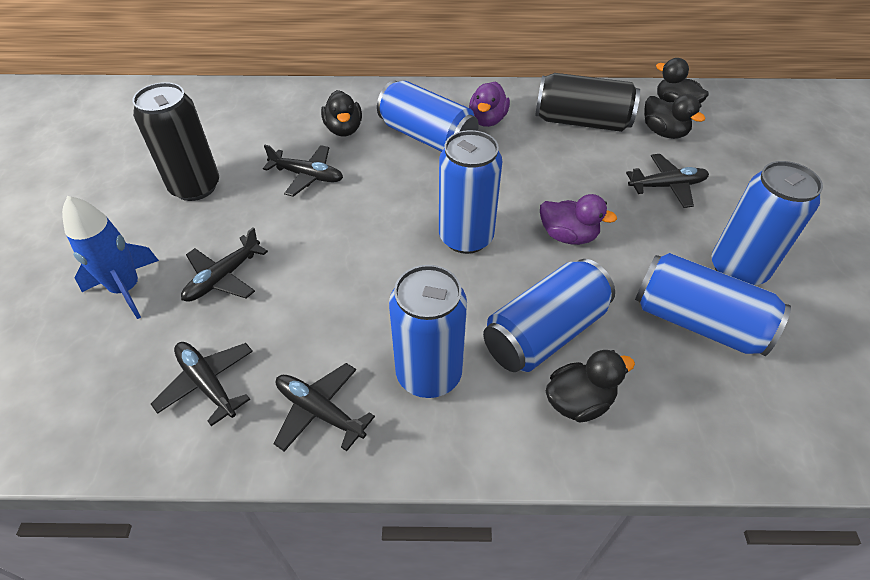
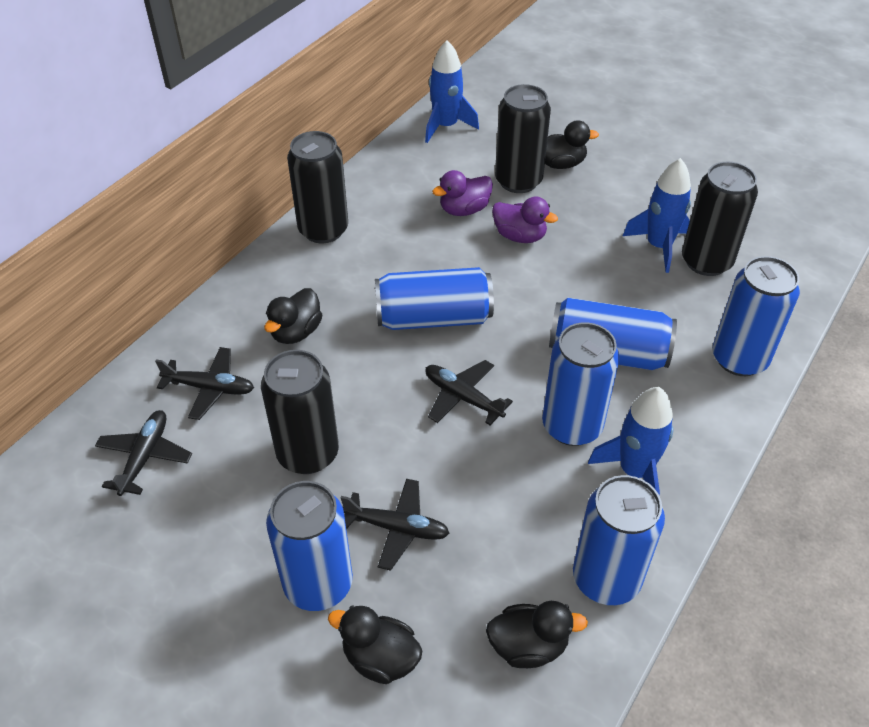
black can: 2 -> 4
black plane: 5 -> 4
blue rocket: 1 -> 3

